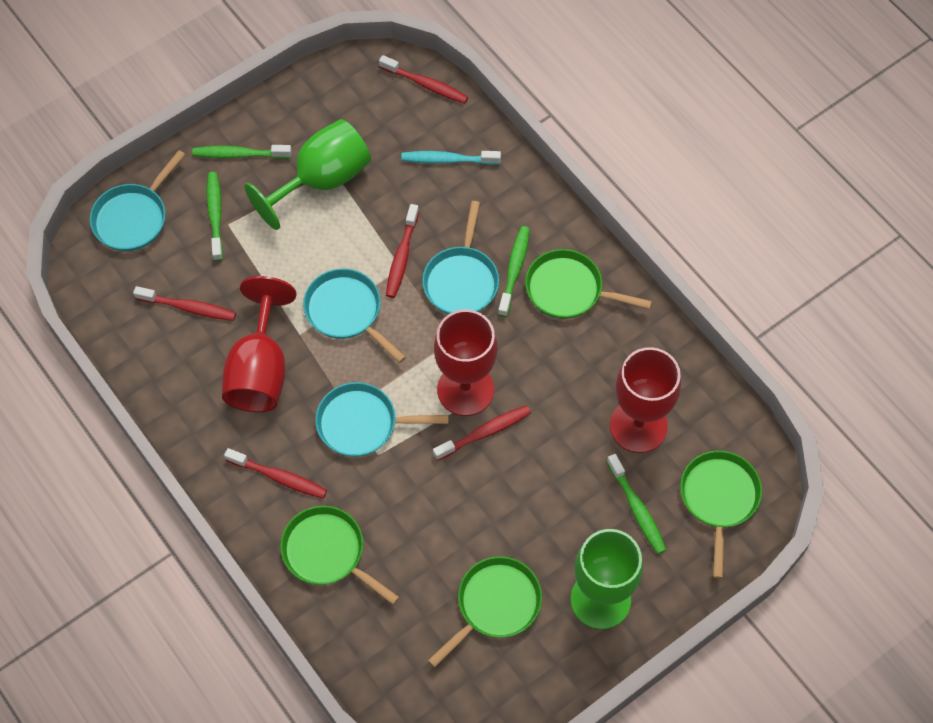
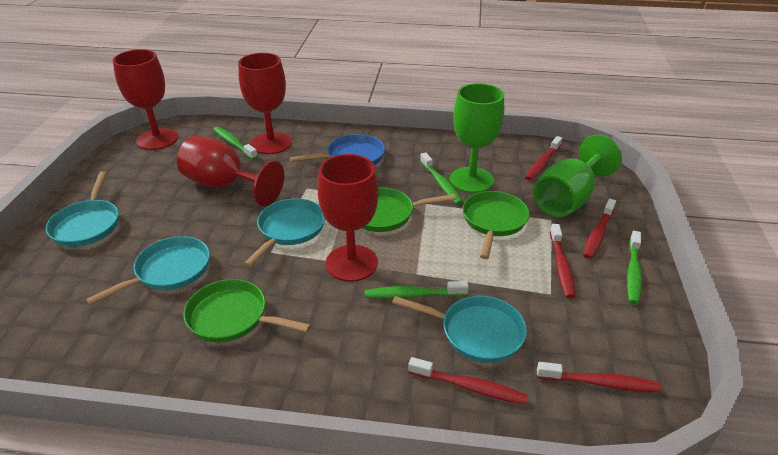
blue pan: 0 -> 1
green pan: 4 -> 3
red goblet: 3 -> 4
turquoise toothbrush: 1 -> 0

